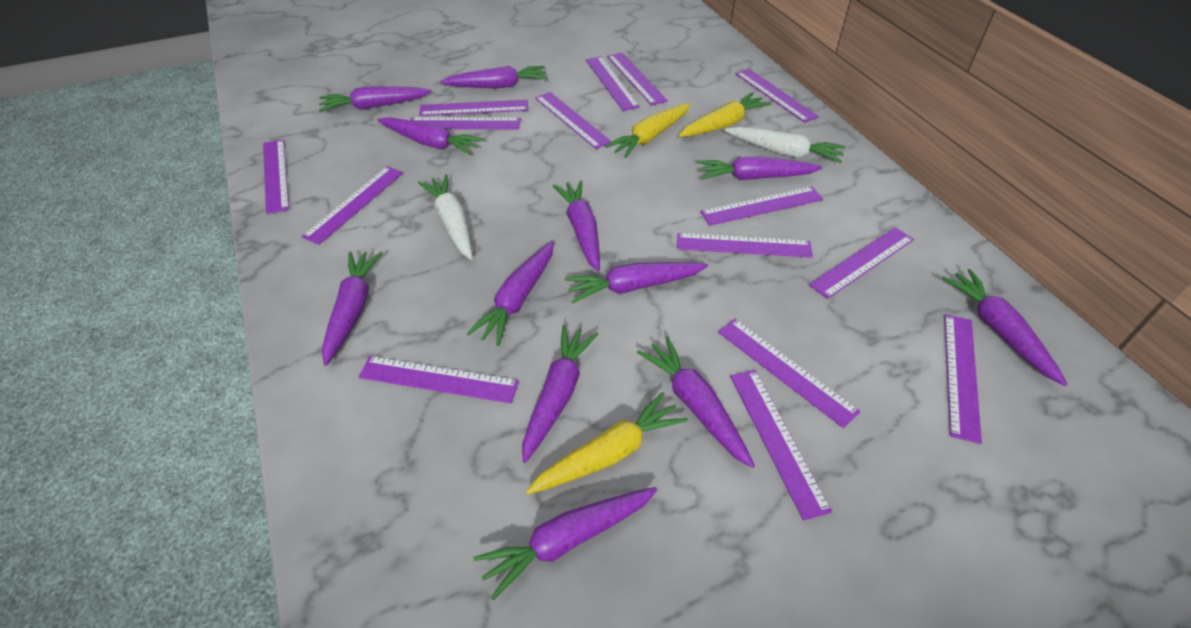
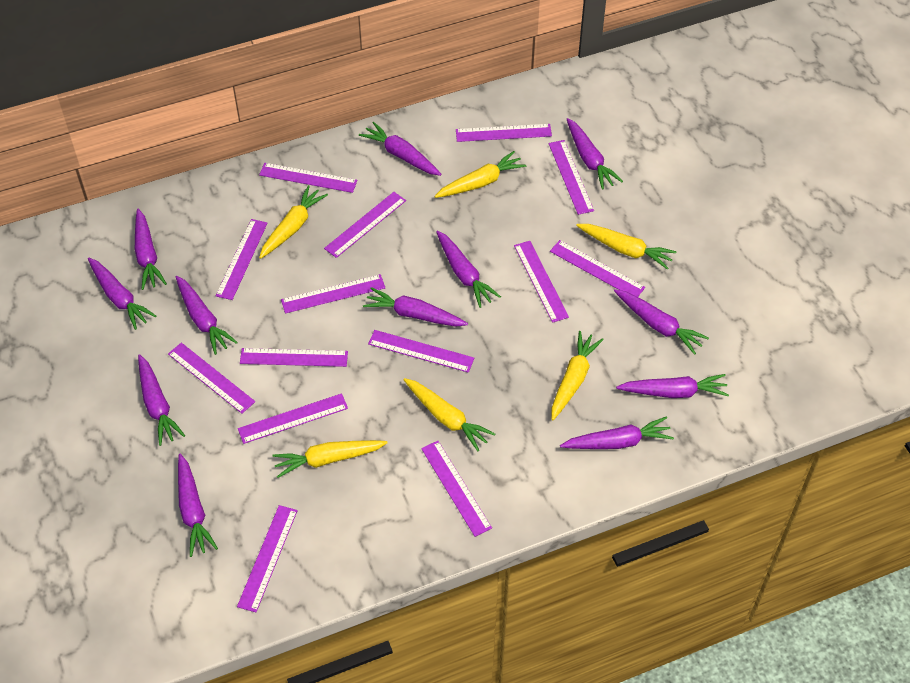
purple ruler: 15 -> 14
white carrot: 2 -> 0
yellow carrot: 3 -> 6

